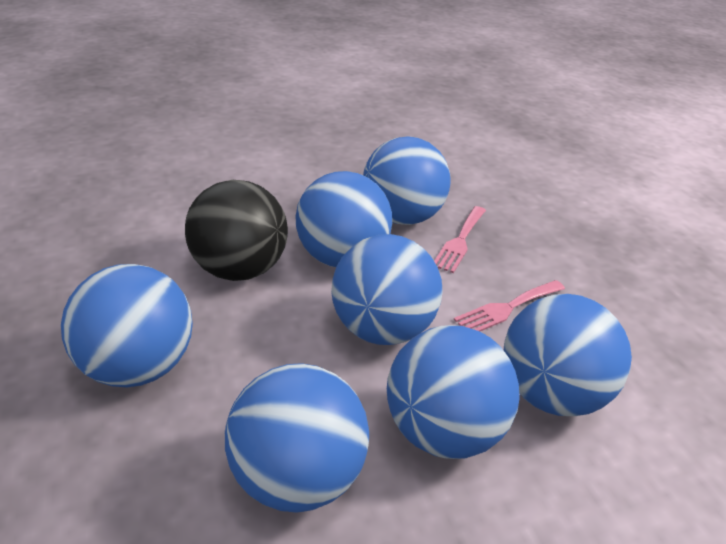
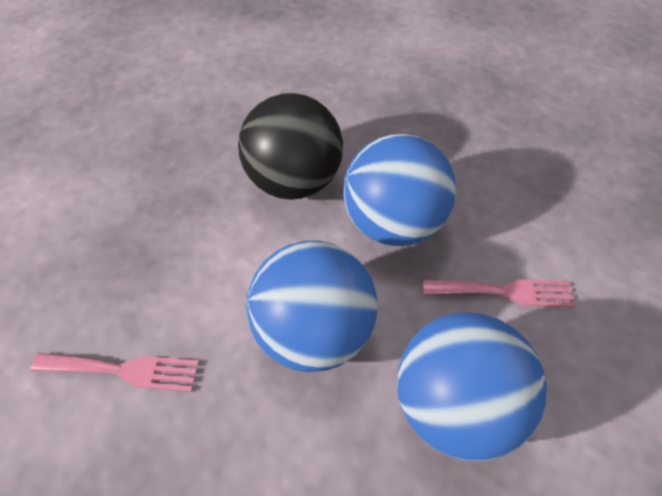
blue ball: 7 -> 3

